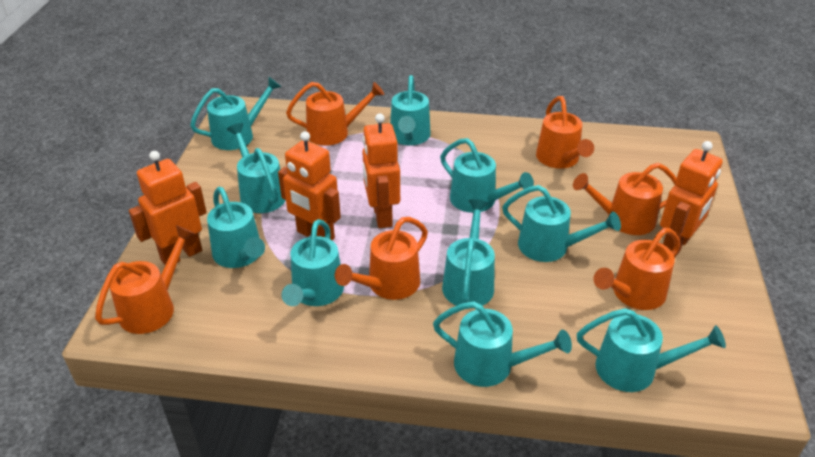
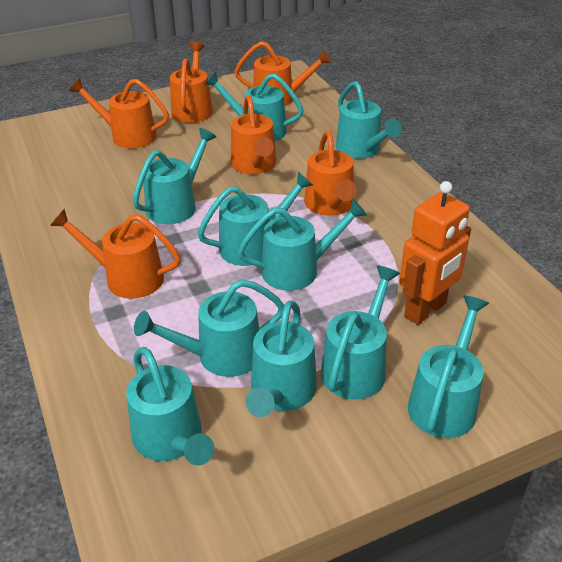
orange robot: 4 -> 1

